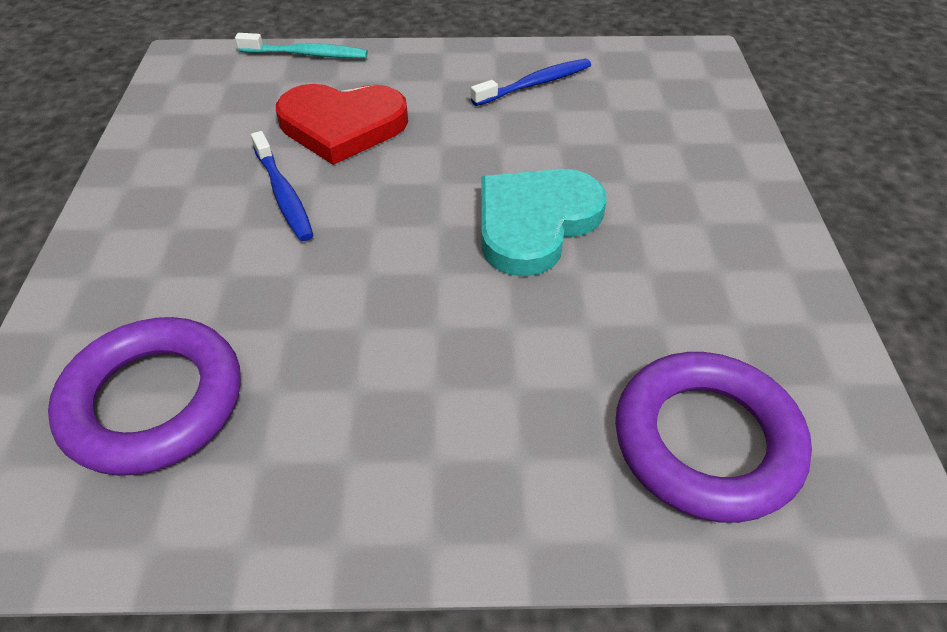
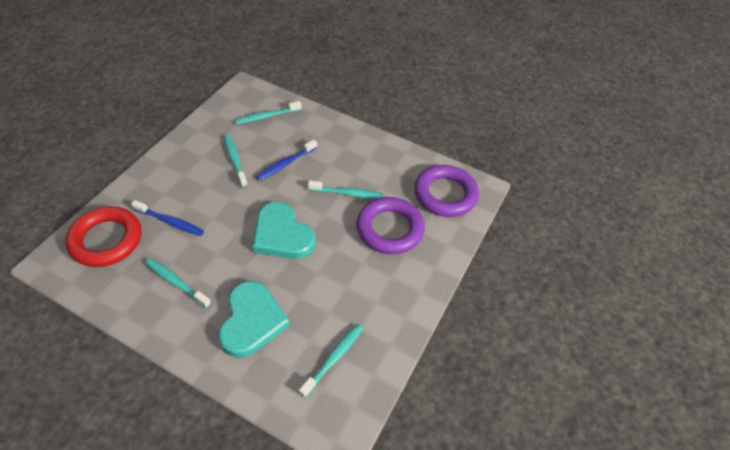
red heart: 1 -> 0
red ring: 0 -> 1
turquoise heart: 1 -> 2
turquoise toothbrush: 1 -> 5

